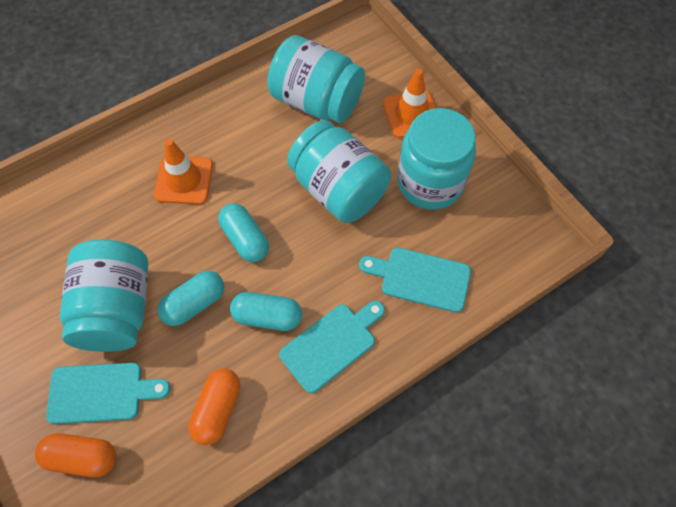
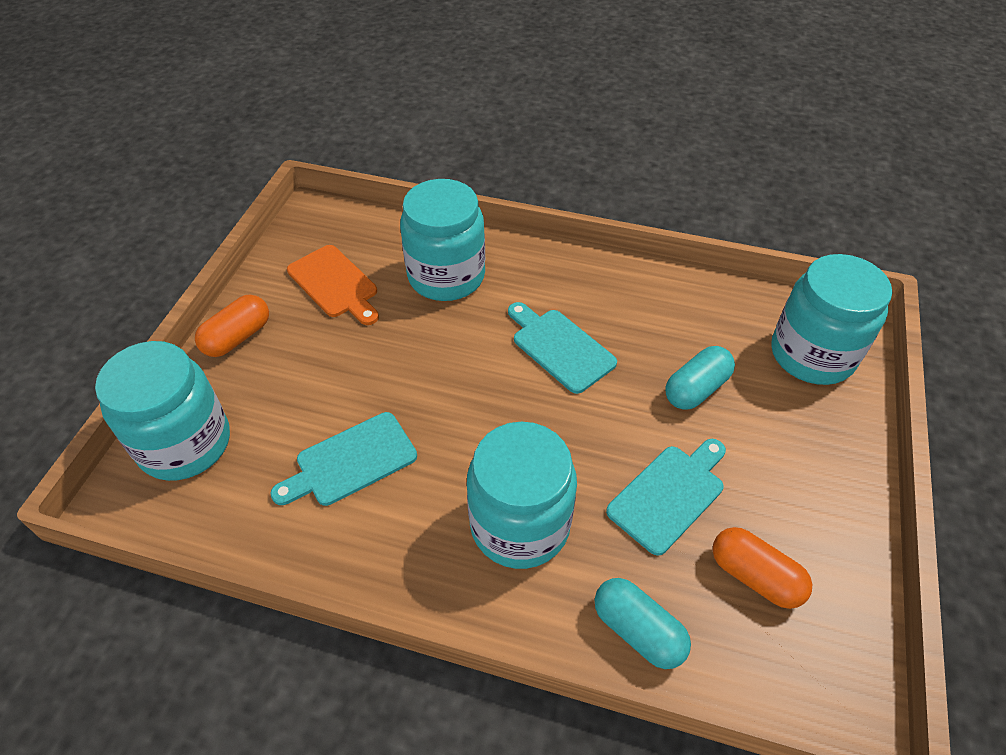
orange cutting board: 0 -> 1
orange traffic cone: 2 -> 0
turquoise capsule: 3 -> 2

